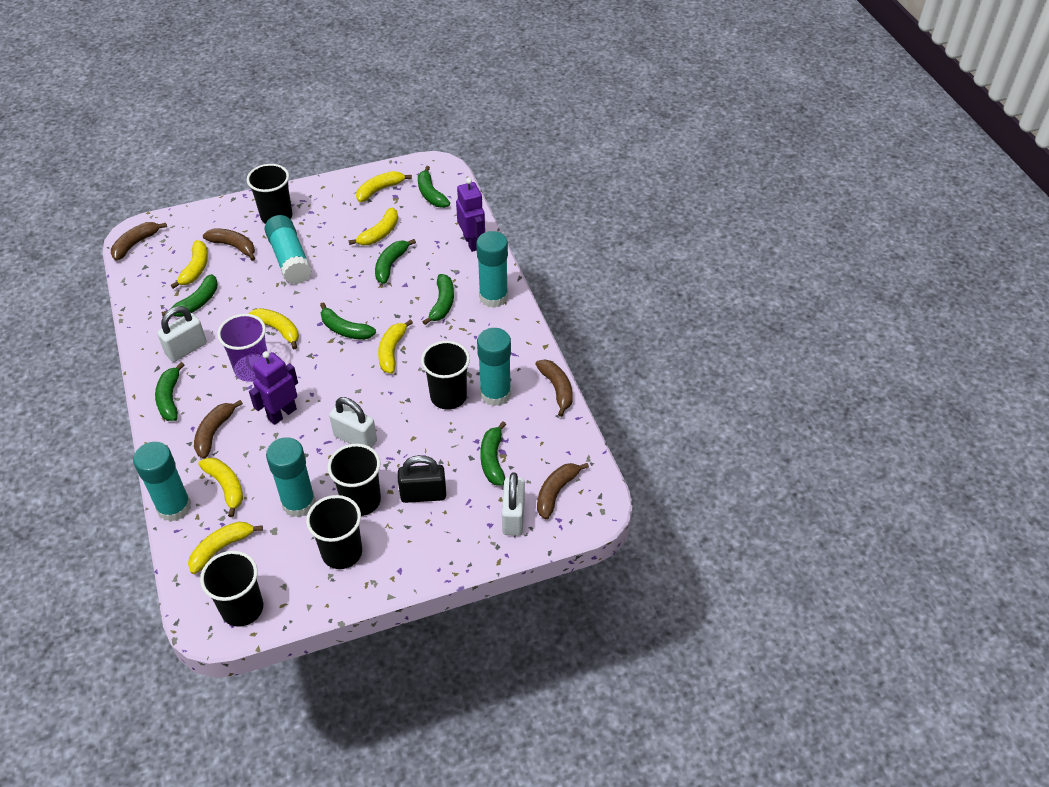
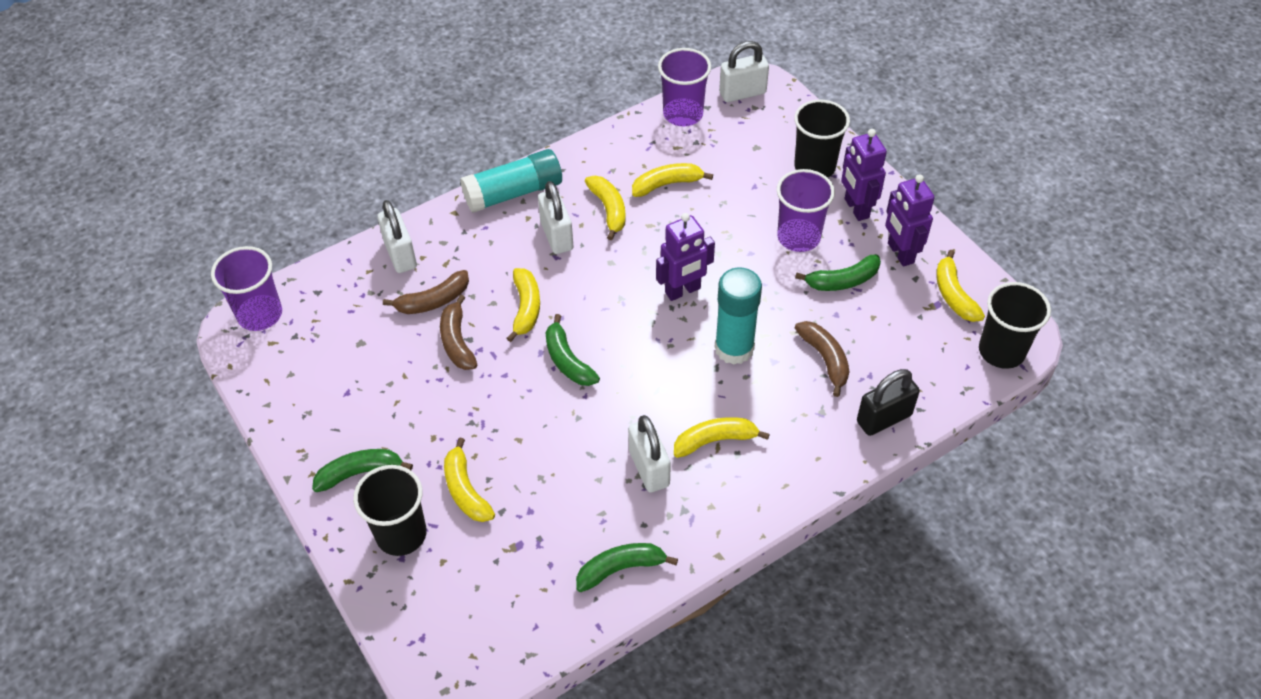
black cup: 5 -> 3
brown banana: 5 -> 3
green banana: 7 -> 4
purple cup: 1 -> 3
purple robot: 2 -> 3
turquoise glue stick: 5 -> 2
white padlock: 3 -> 4
yellow banana: 7 -> 6

